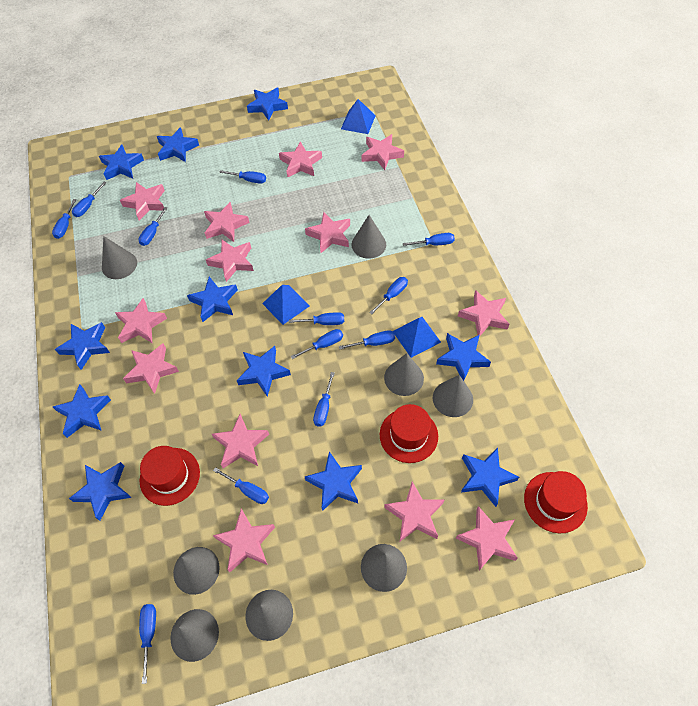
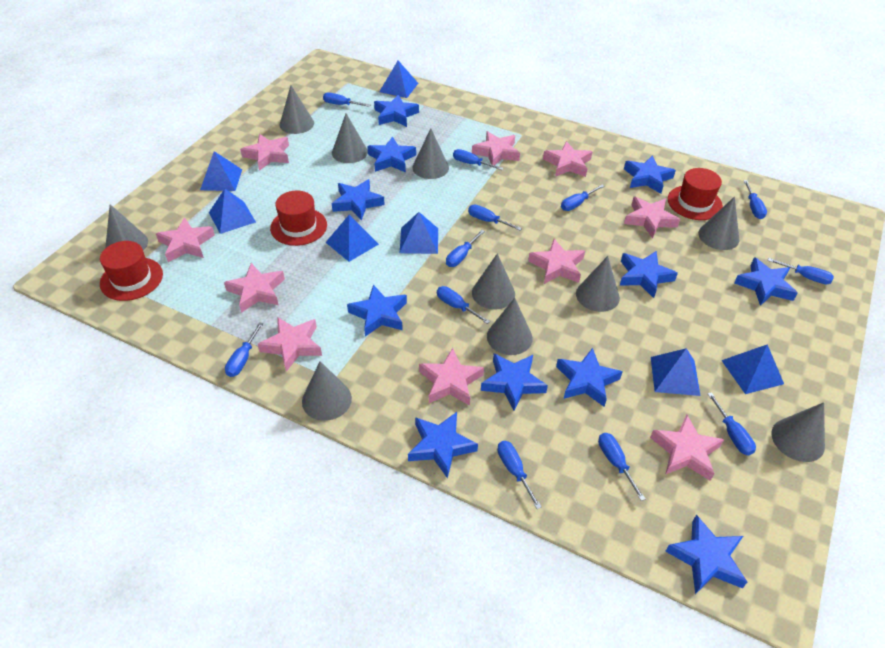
blue pyramid: 3 -> 7
grey cone: 8 -> 10
pink star: 13 -> 10

